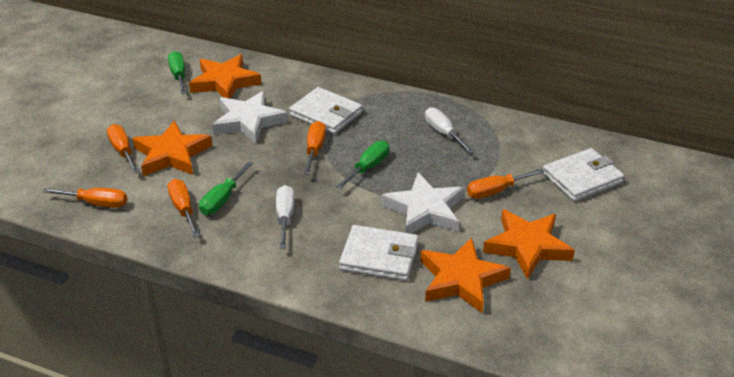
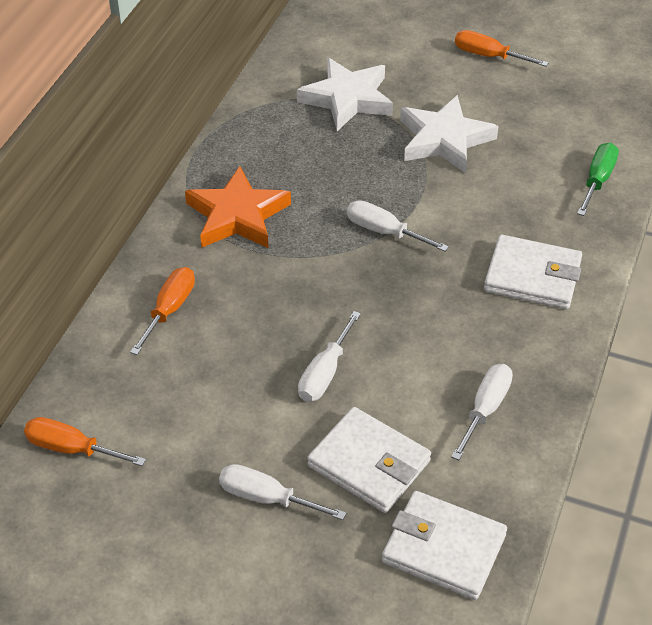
green screwdriver: 3 -> 1
orange screwdriver: 5 -> 3
orange star: 4 -> 1
white screwdriver: 2 -> 4

